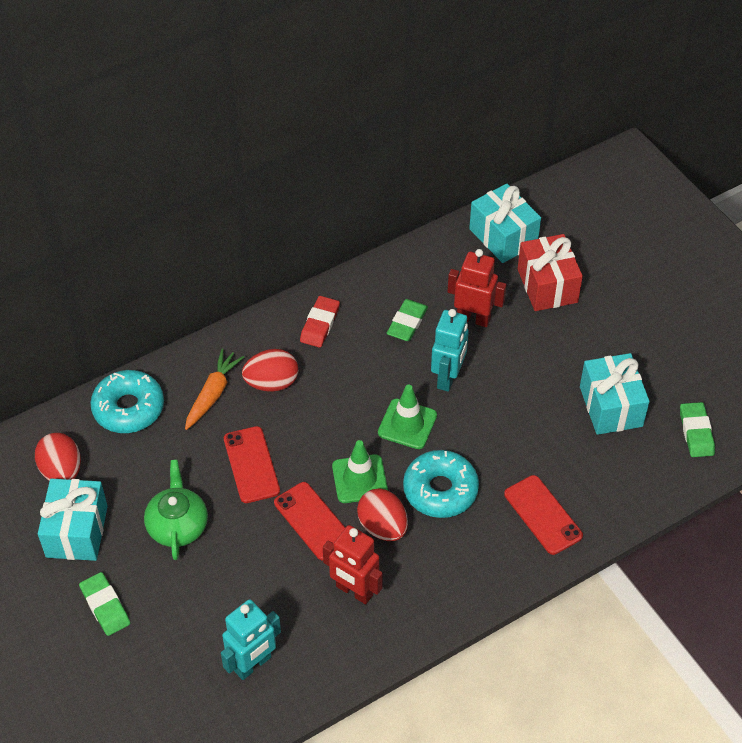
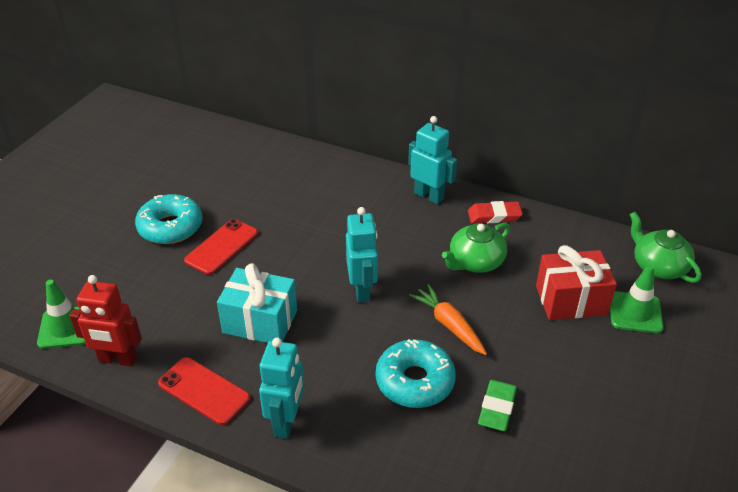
green eraser: 3 -> 1
green teapot: 1 -> 2
red egg: 3 -> 0
red phone: 3 -> 2
red robot: 2 -> 1
turquoise gift: 3 -> 1
turquoise robot: 2 -> 3

